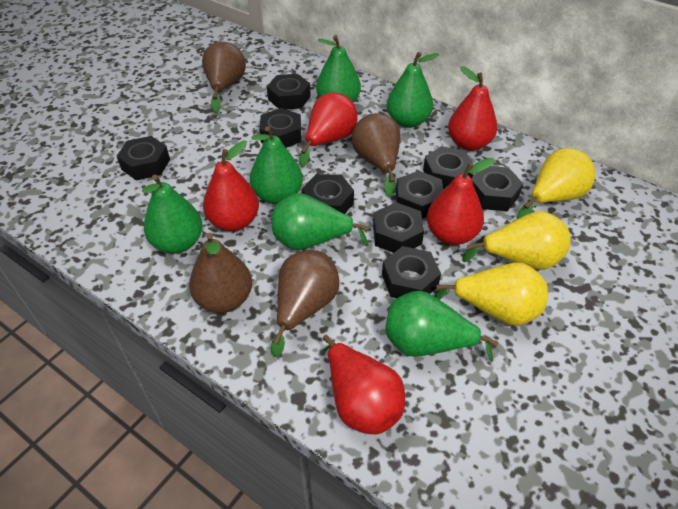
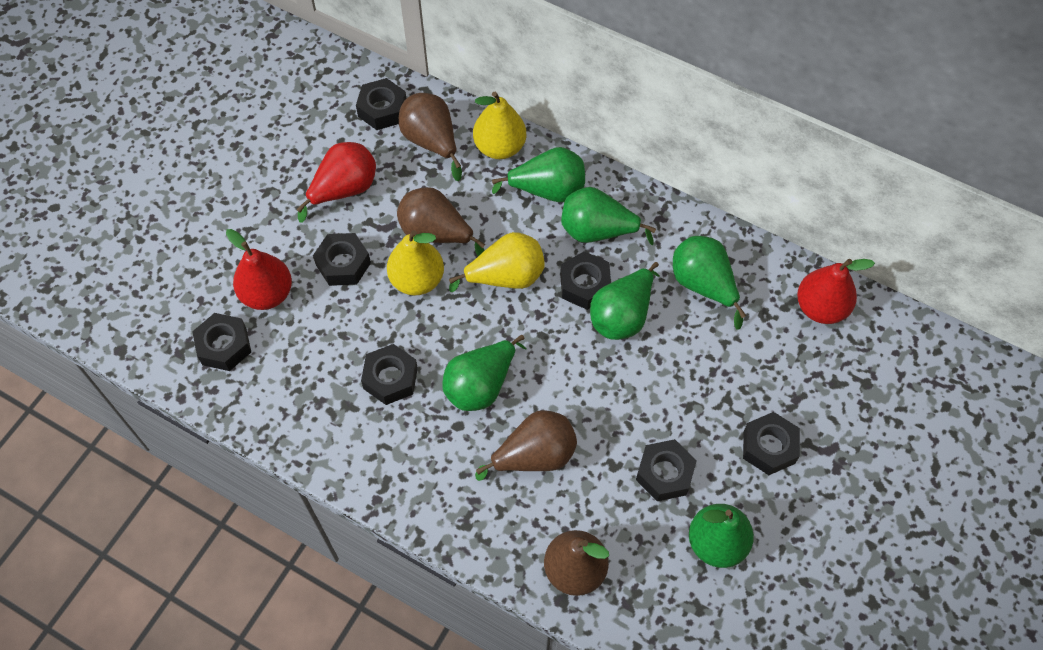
black nut: 9 -> 7
red pear: 5 -> 3

